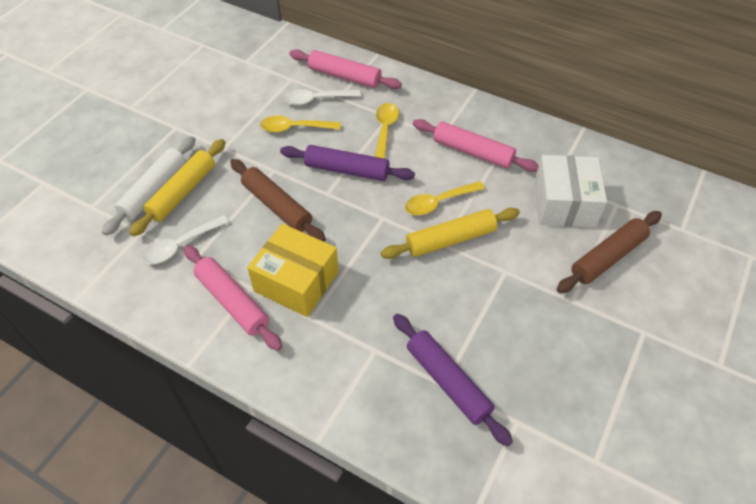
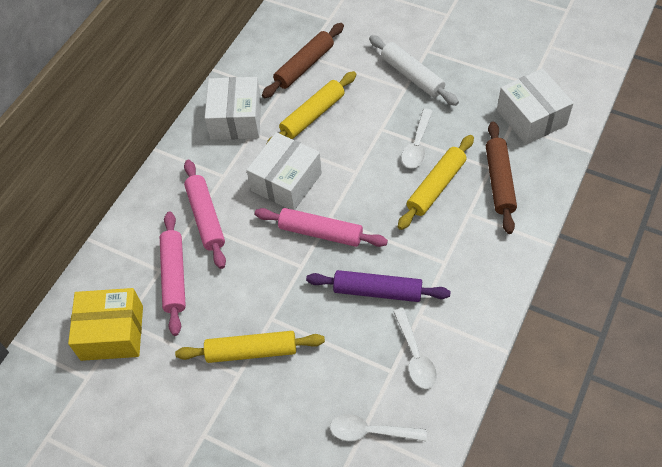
purple rolling pin: 2 -> 1
white box: 1 -> 3
white spoon: 2 -> 3
yellow rolling pin: 2 -> 3
yellow spoon: 3 -> 0

